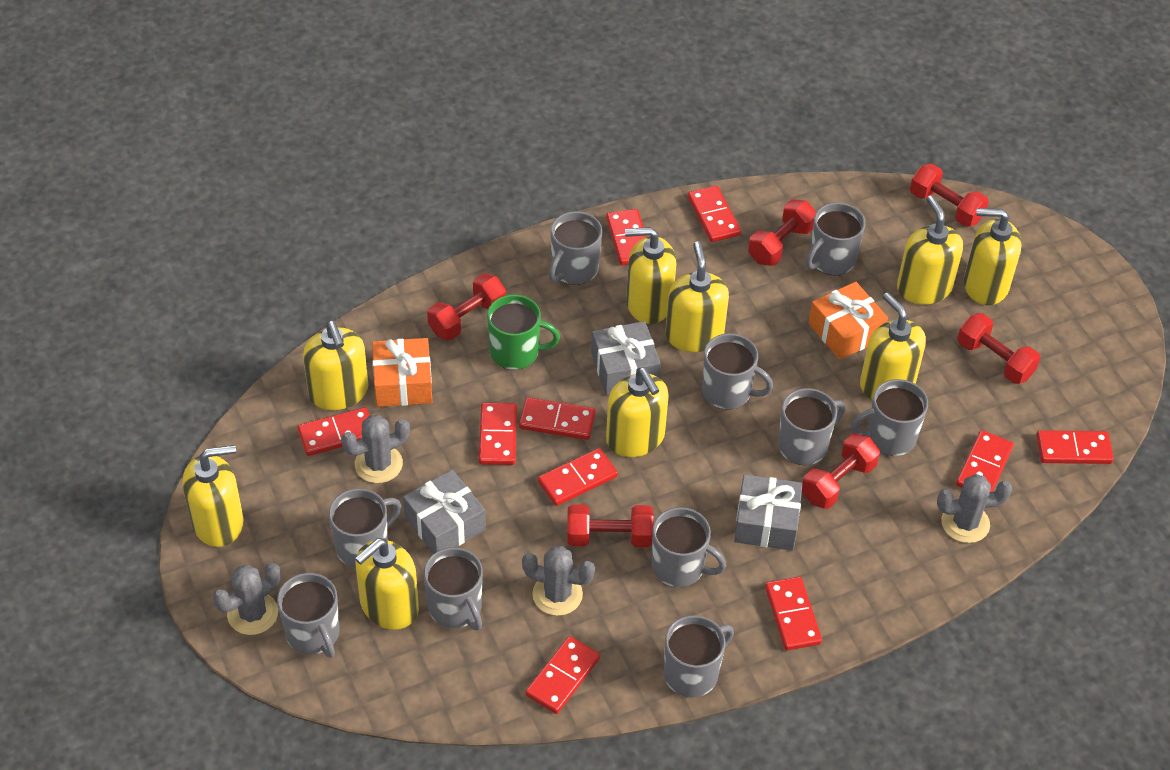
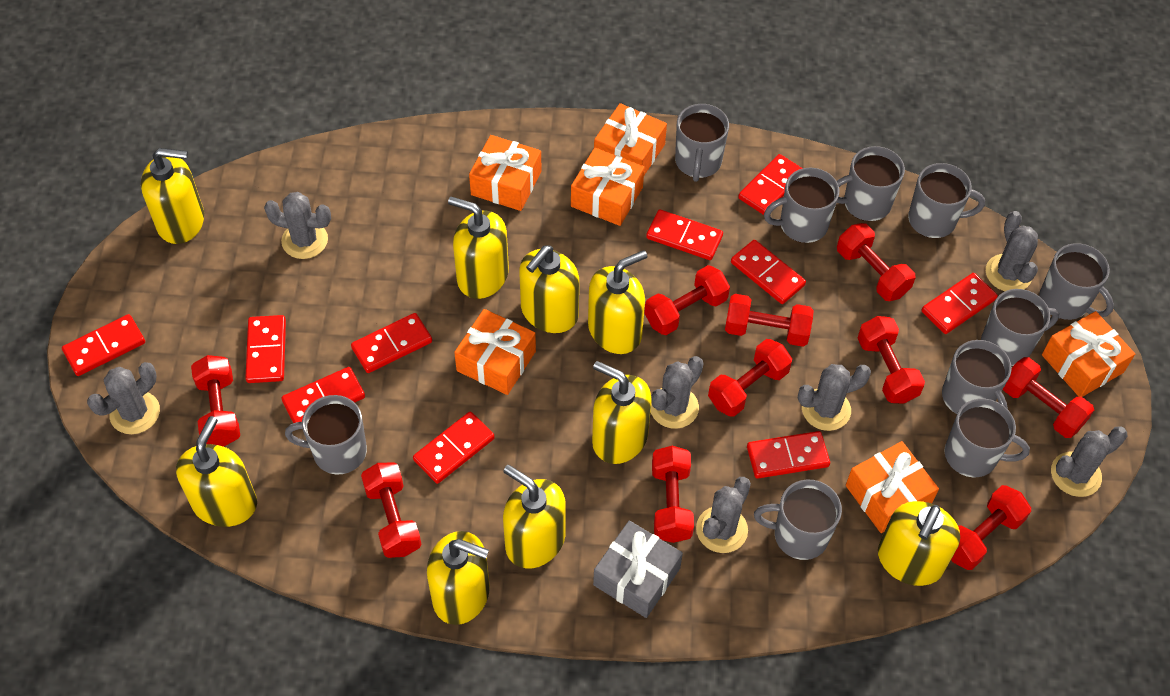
green mug: 1 -> 0
grey cactus: 4 -> 7
grey gift: 3 -> 1
orange gift: 2 -> 6
red dumbbell: 6 -> 10

